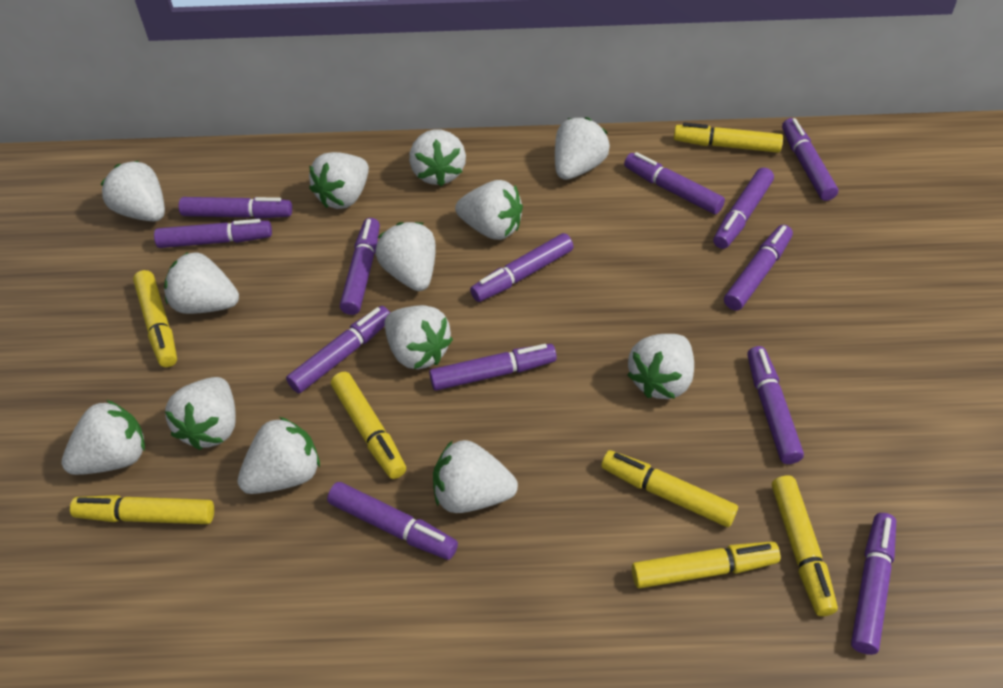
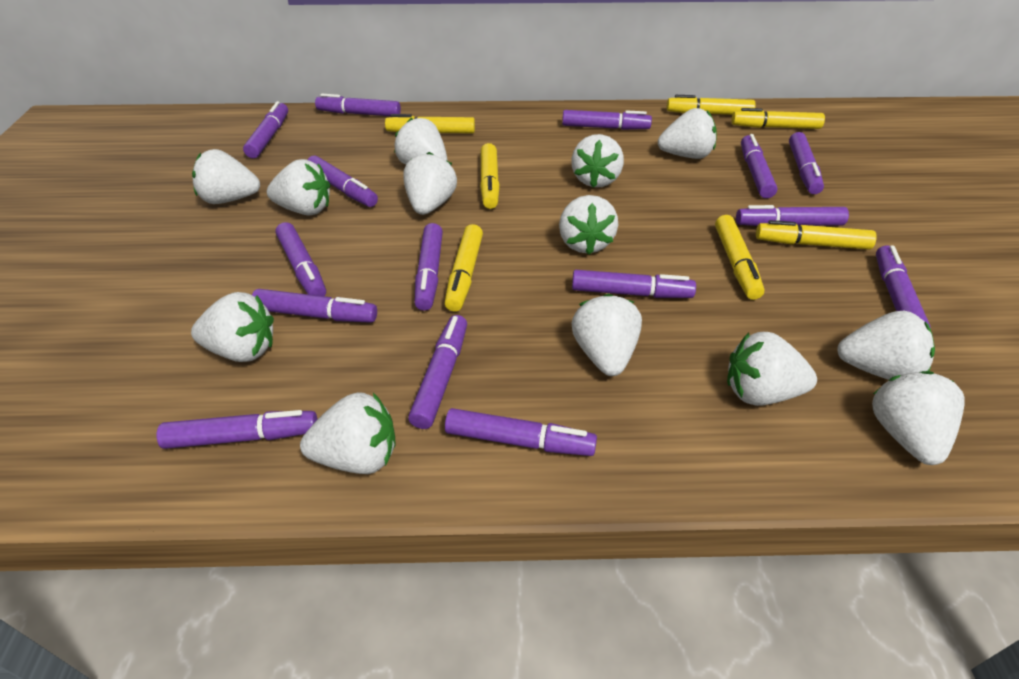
purple marker: 13 -> 15

